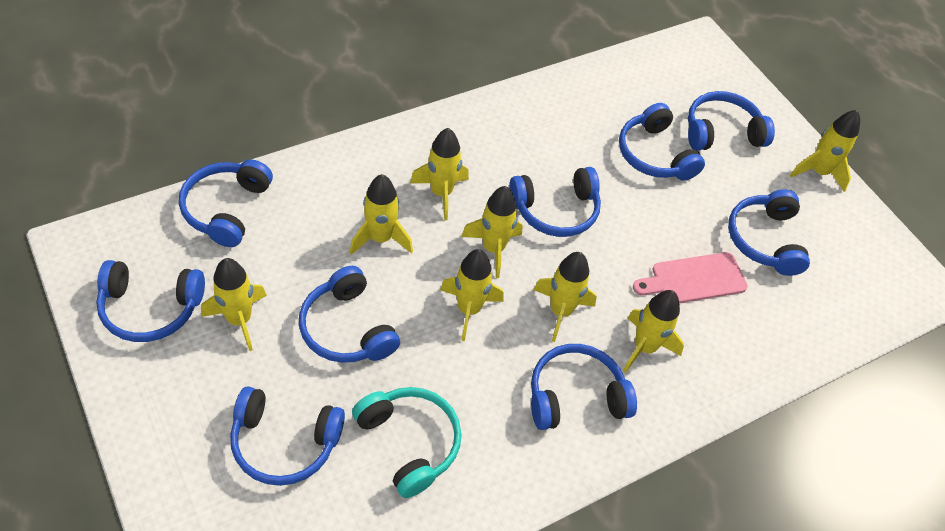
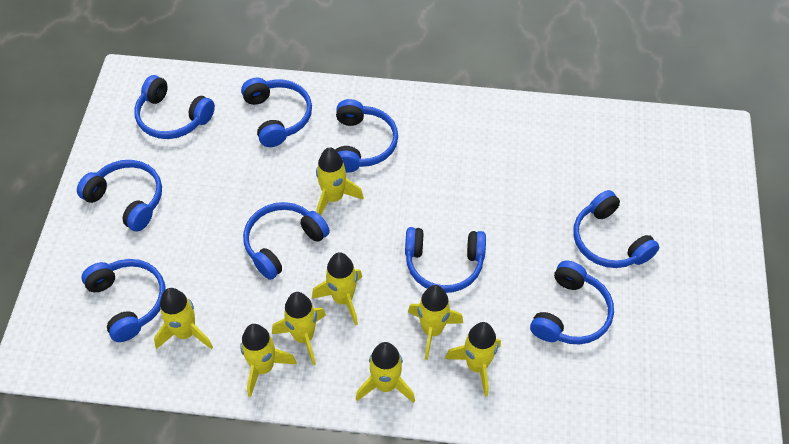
pink cutting board: 1 -> 0
turquoise headphones: 1 -> 0

